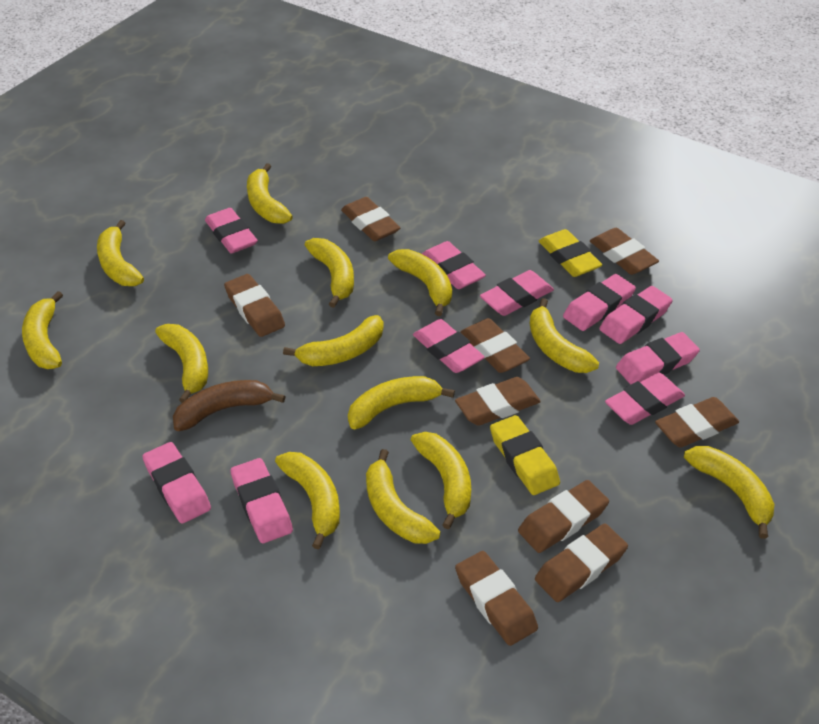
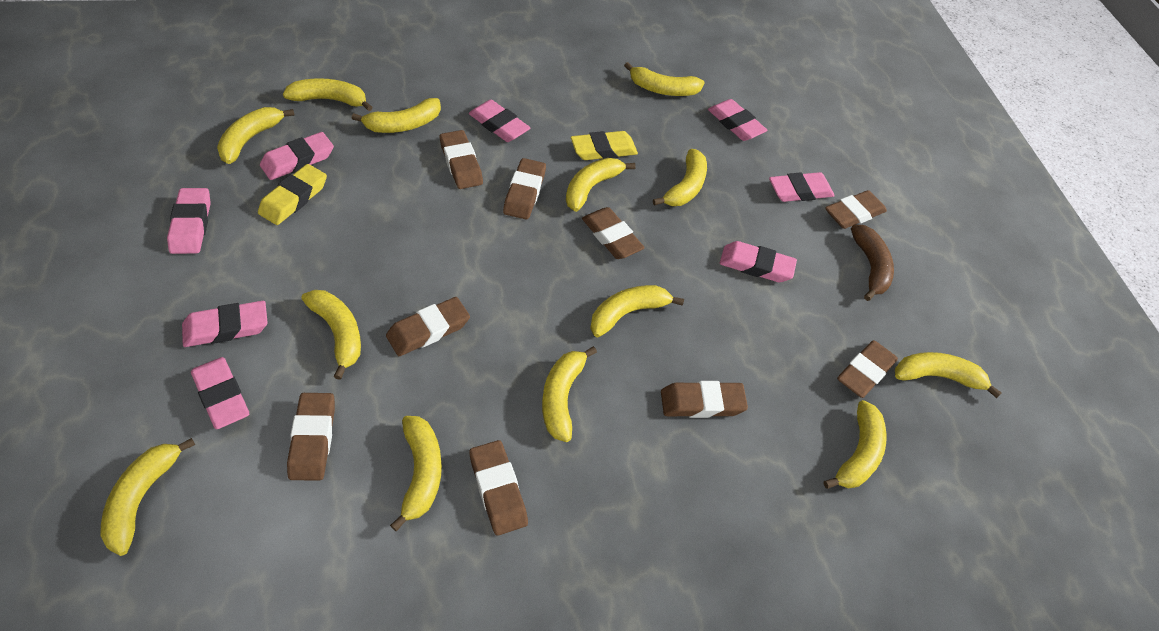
pink eraser: 10 -> 8

